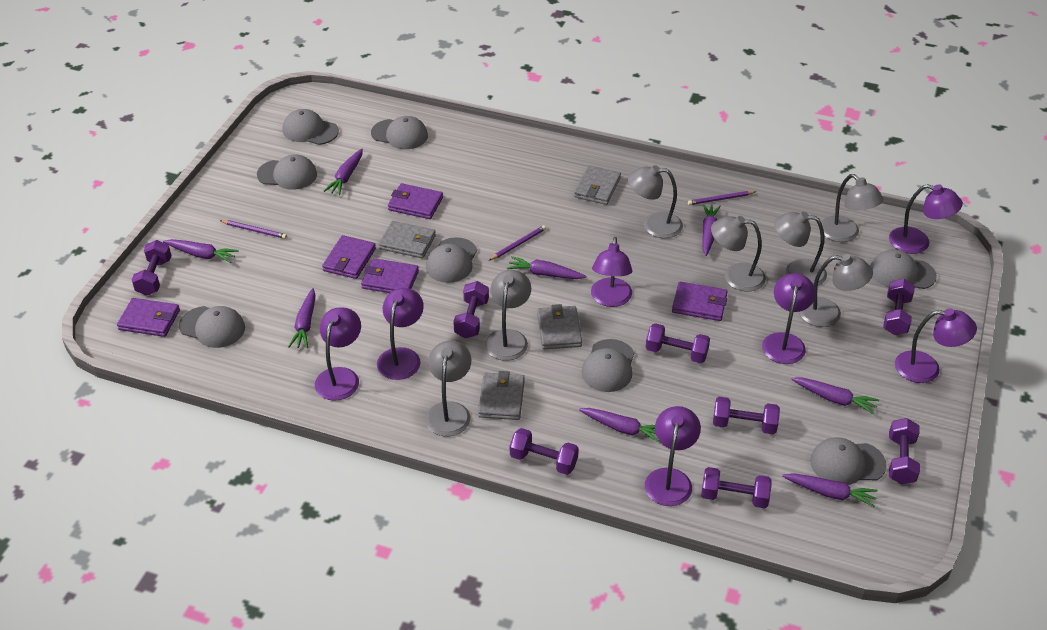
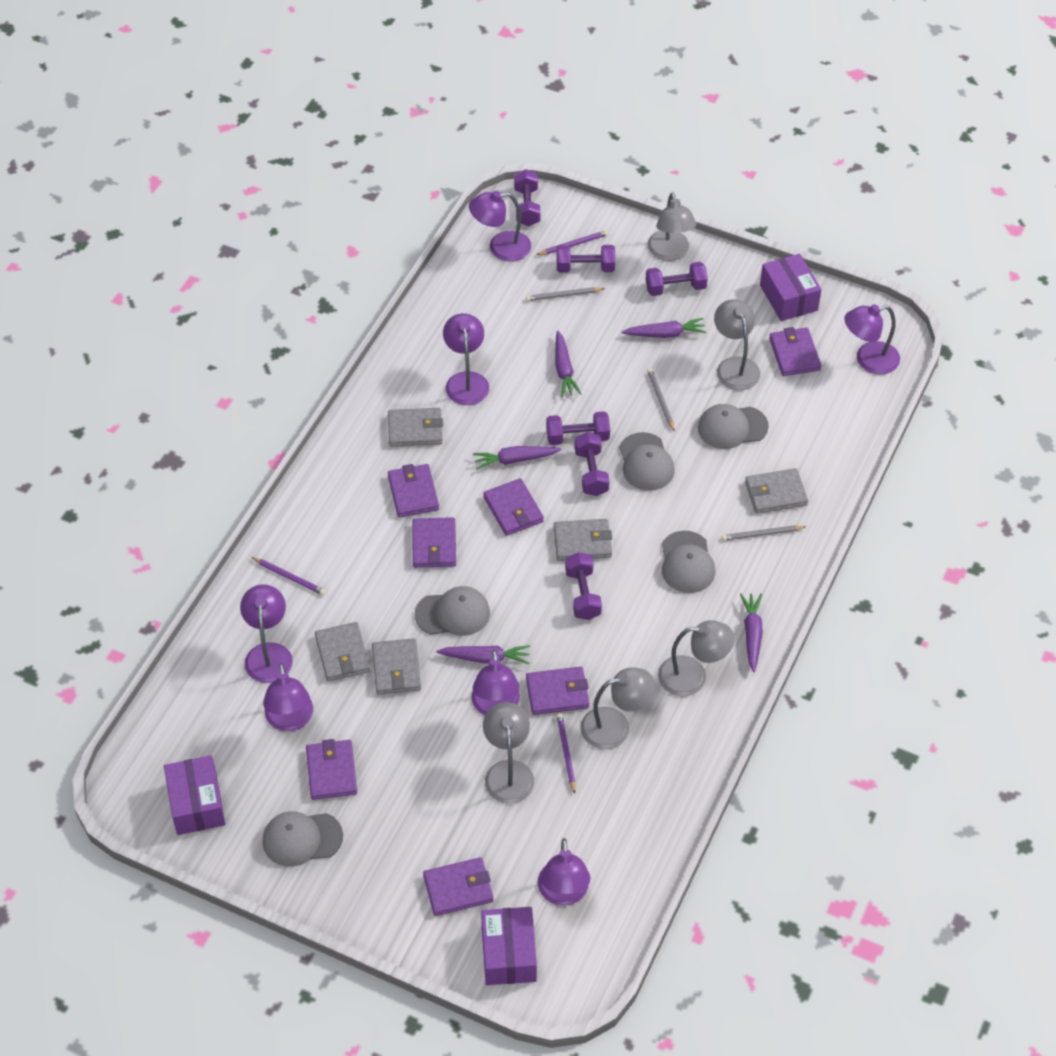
grey cap: 8 -> 5
grey lamp: 7 -> 5
grey pencil: 0 -> 3
grey wallet: 4 -> 5
purple box: 0 -> 3
purple carrot: 8 -> 5
purple dumbbell: 8 -> 6
purple wallet: 5 -> 7

